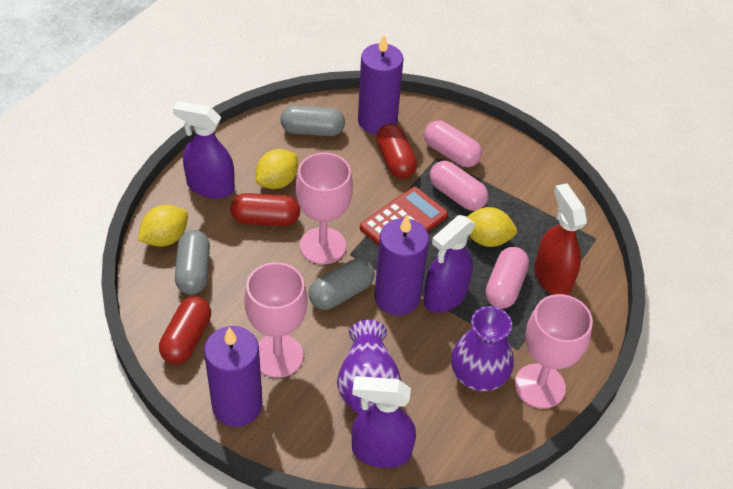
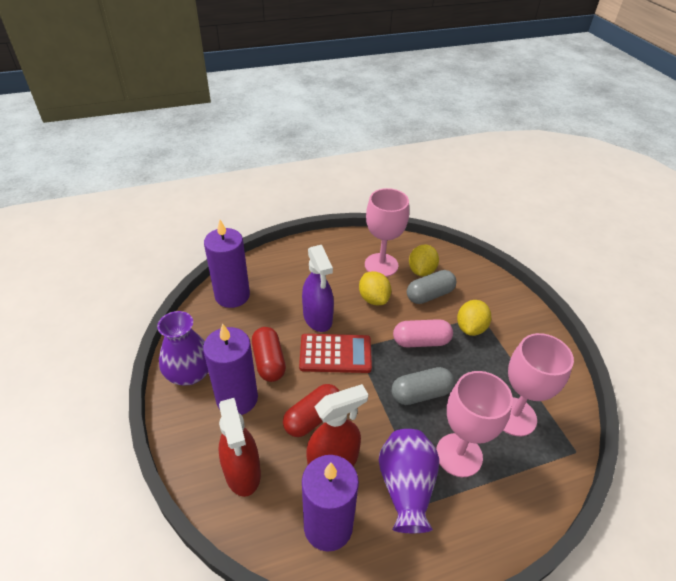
grey capsule: 3 -> 2
pink capsule: 3 -> 1
purple spray bottle: 3 -> 1
red capsule: 3 -> 2
red spray bottle: 1 -> 2

